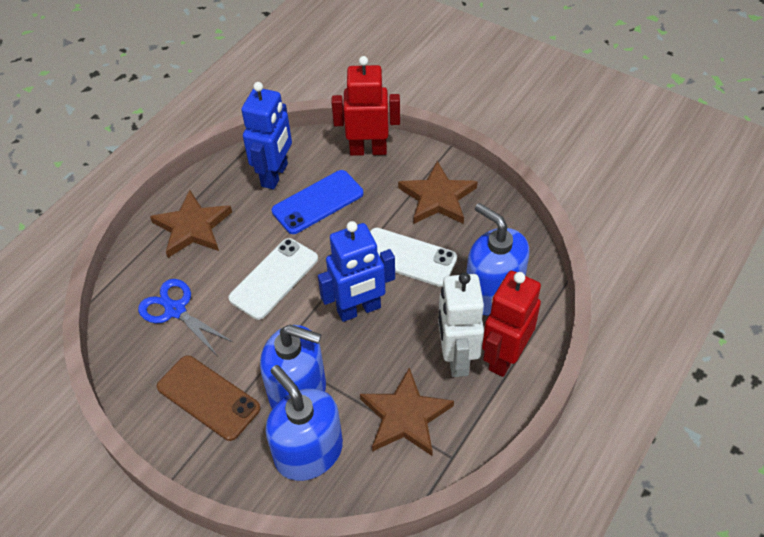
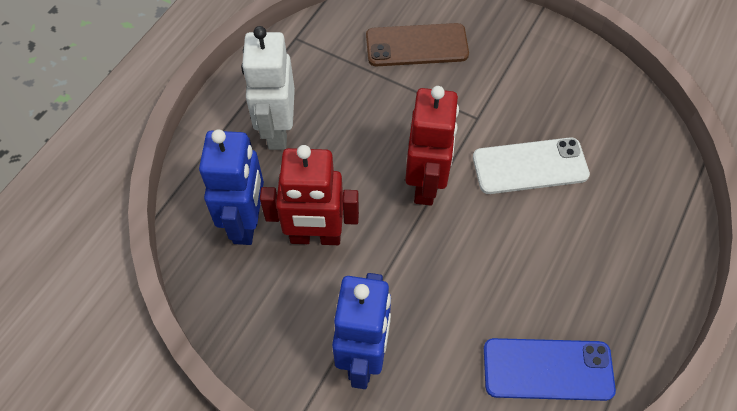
blue scissors: 1 -> 0
blue soap dispenser: 3 -> 0
brown star: 3 -> 0
white phone: 2 -> 1

